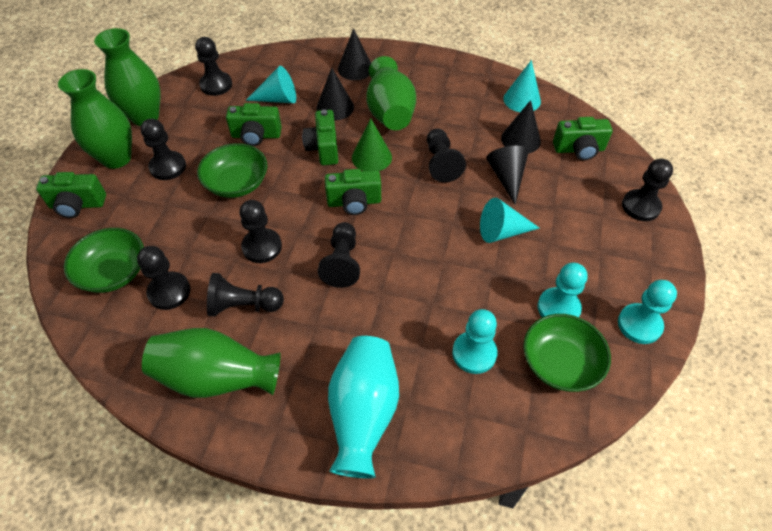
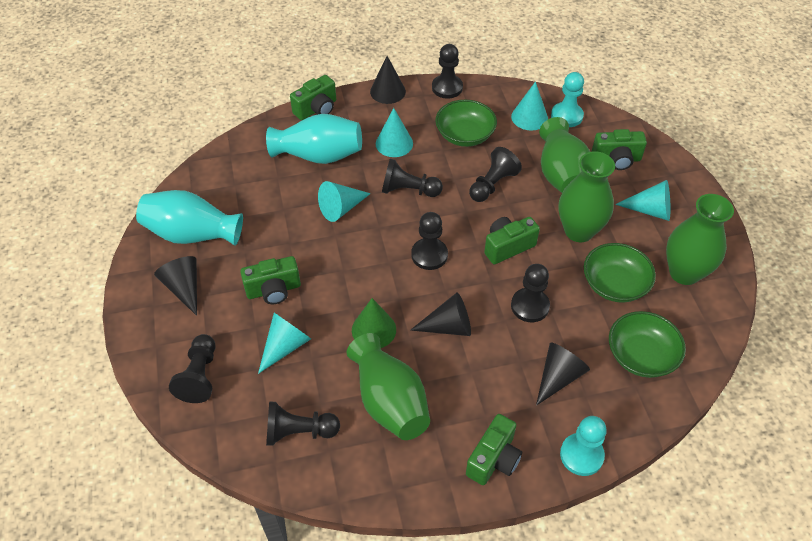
black pawn: 8 -> 7
turquoise cone: 3 -> 5
turquoise pawn: 3 -> 2
turquoise vase: 1 -> 2

